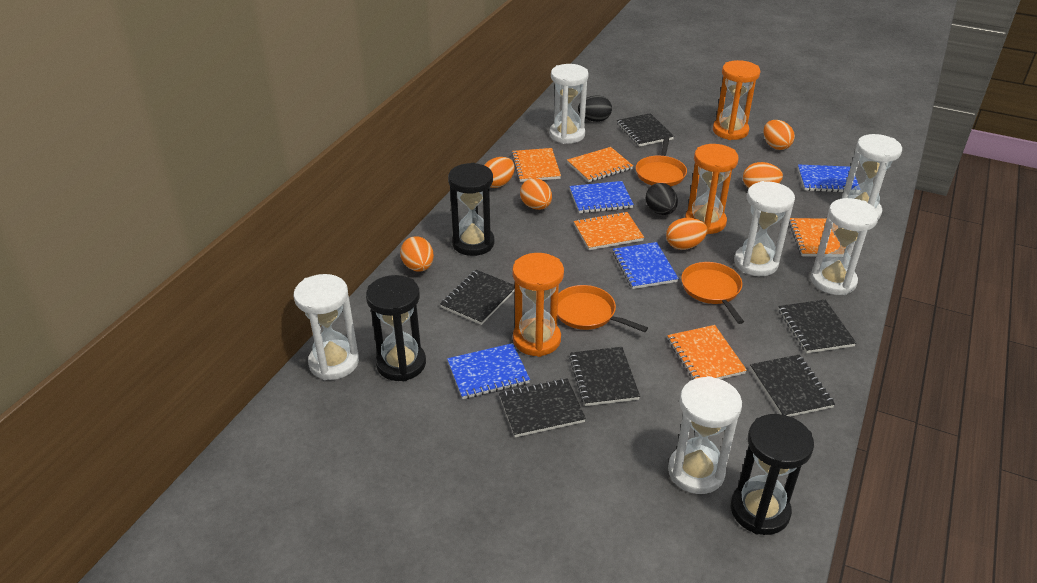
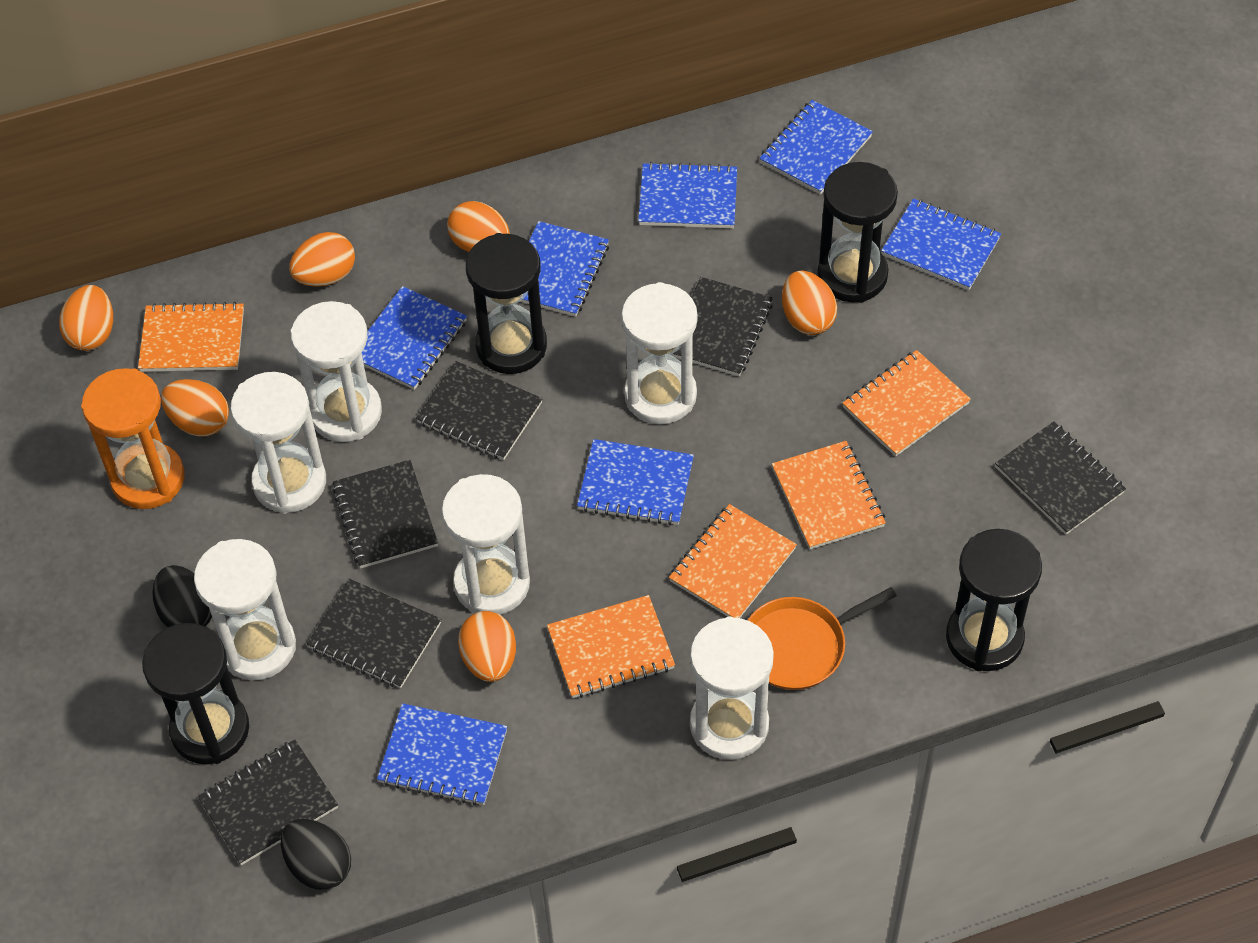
black hourglass: 3 -> 4
blue notebook: 4 -> 7
orange hourglass: 3 -> 1
orange pan: 3 -> 1

